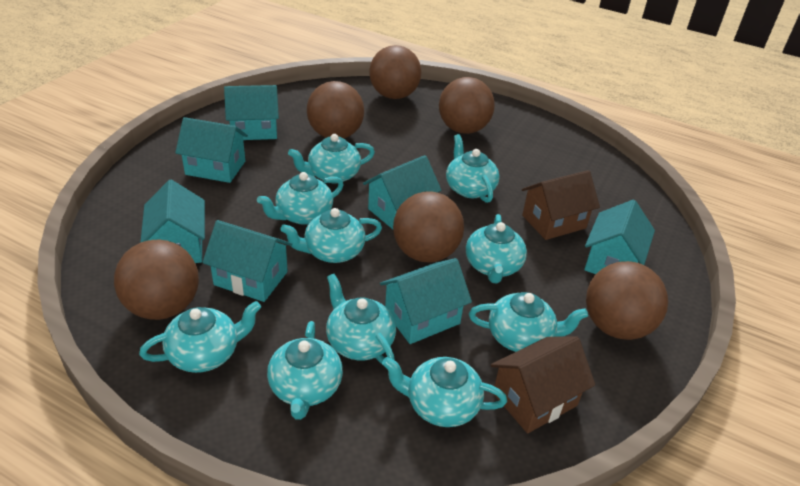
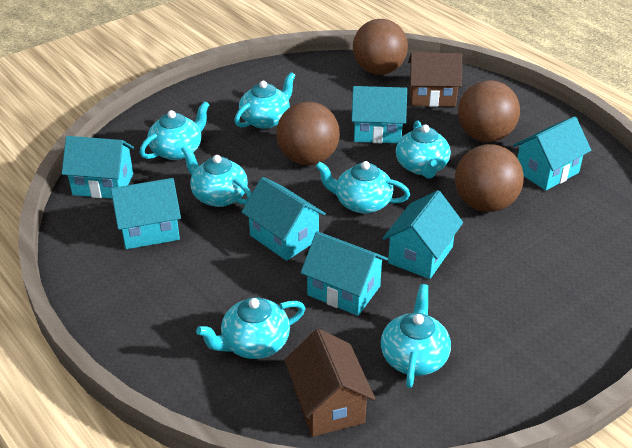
brown ball: 6 -> 4
turquoise teapot: 10 -> 7

